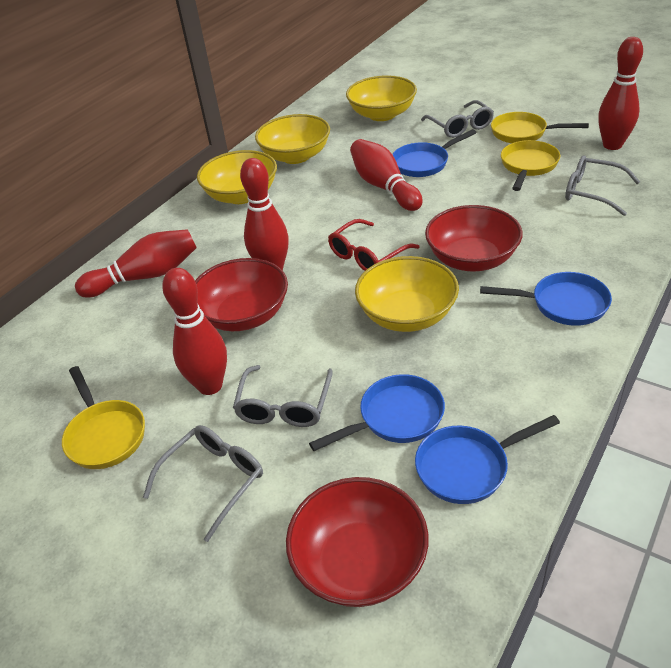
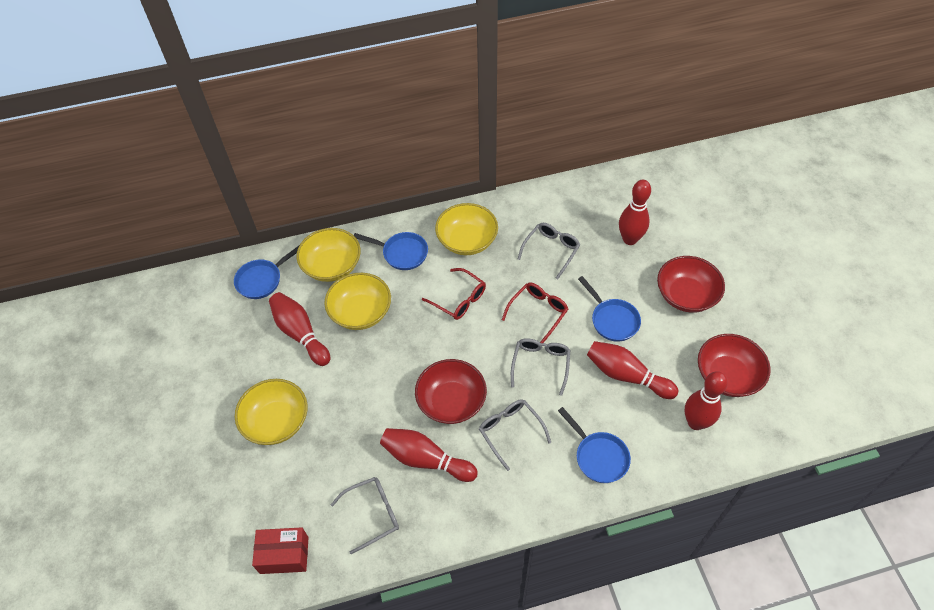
red box: 0 -> 1
red glasses: 1 -> 2
yellow pan: 3 -> 0

